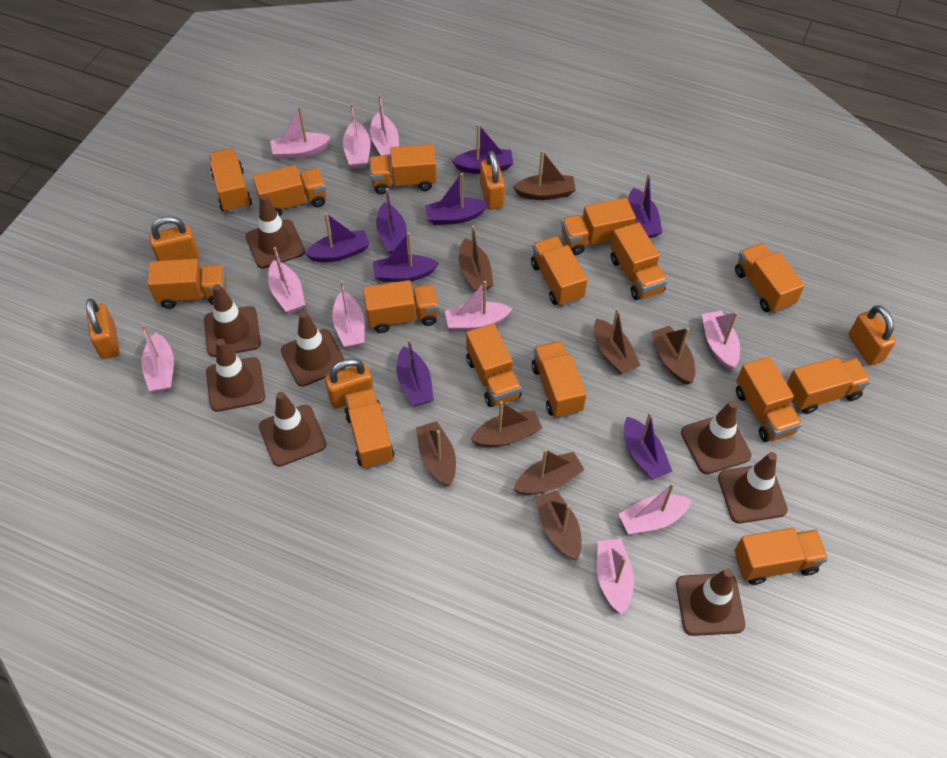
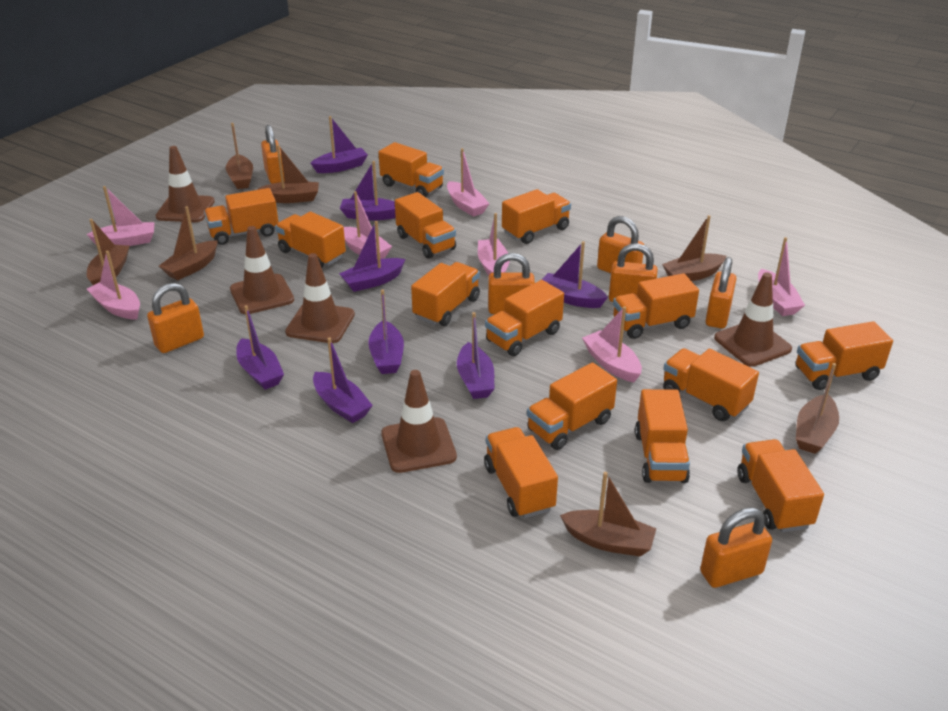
brown boat: 8 -> 7
brown traffic cone: 8 -> 5
orange padlock: 5 -> 7
orange truck: 15 -> 14
pink boat: 10 -> 7

